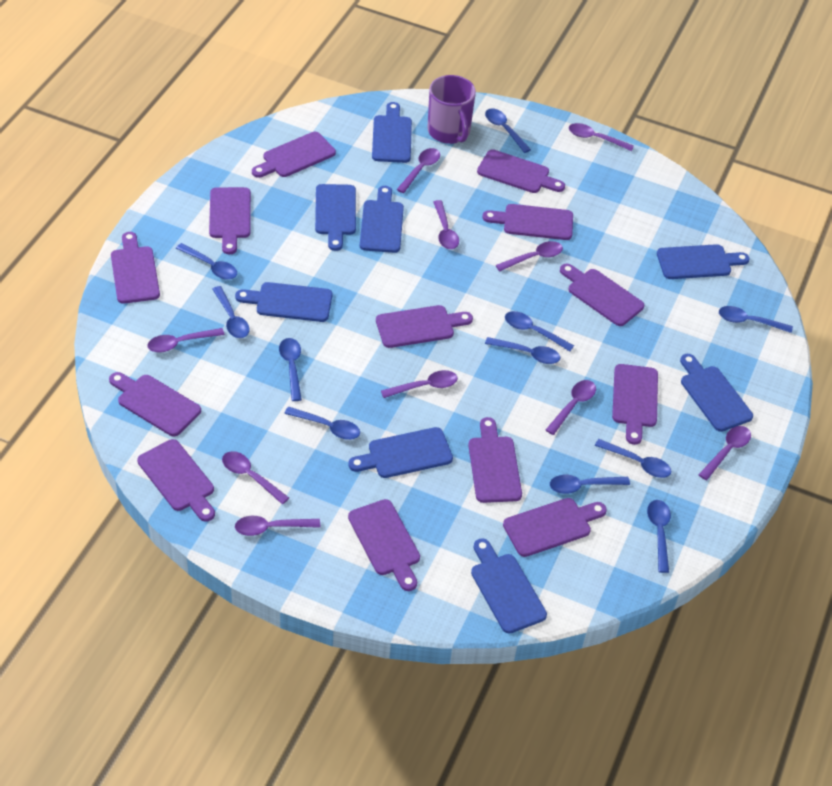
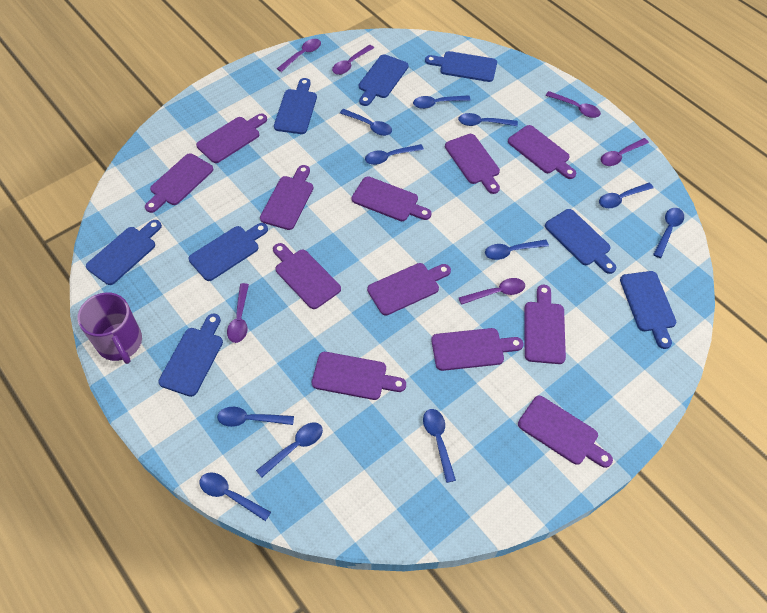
purple cutting board: 13 -> 12
purple spoon: 10 -> 6

